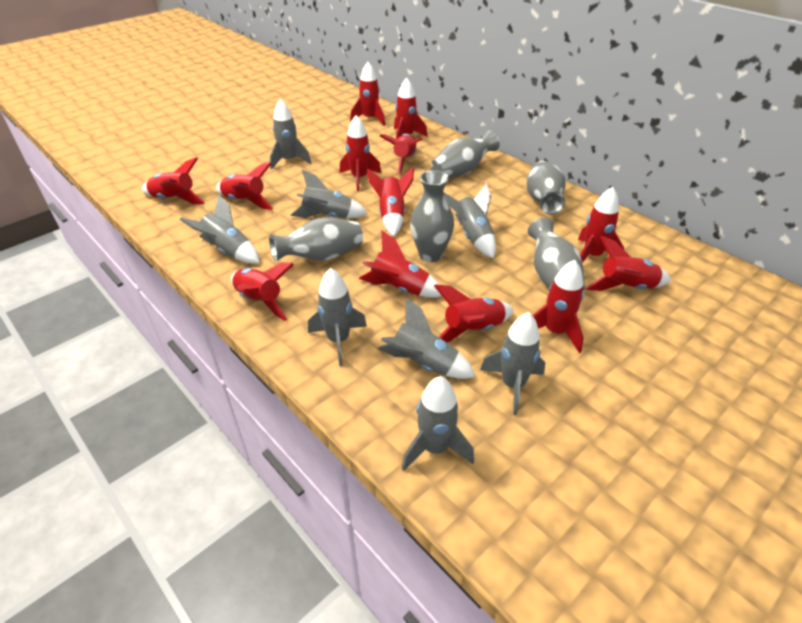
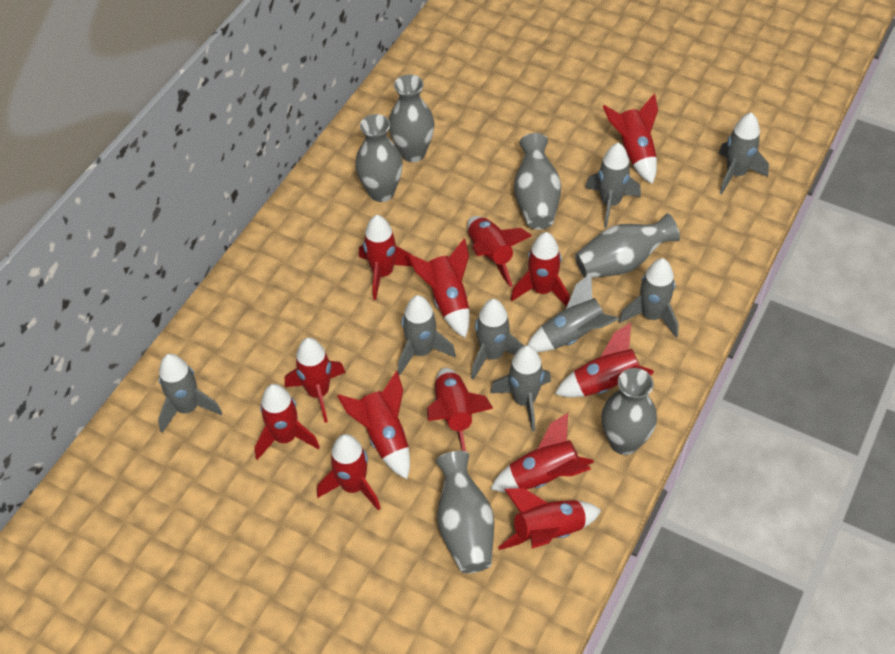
grey vase: 5 -> 6

